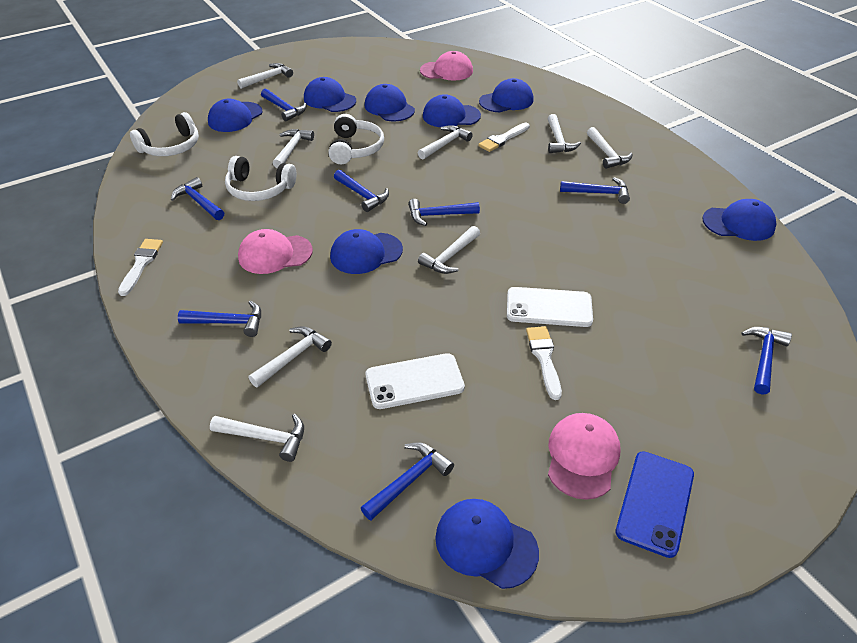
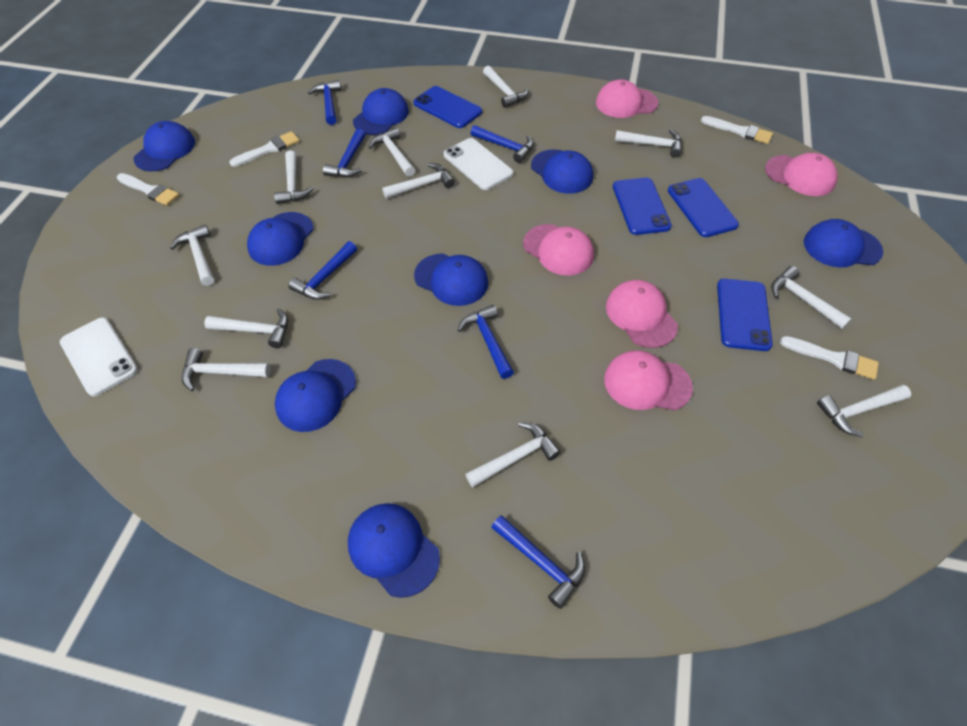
blue hammer: 8 -> 6
blue phone: 1 -> 4
pink cap: 3 -> 5
white brush: 3 -> 4
white hammer: 8 -> 11
white headphones: 3 -> 0

